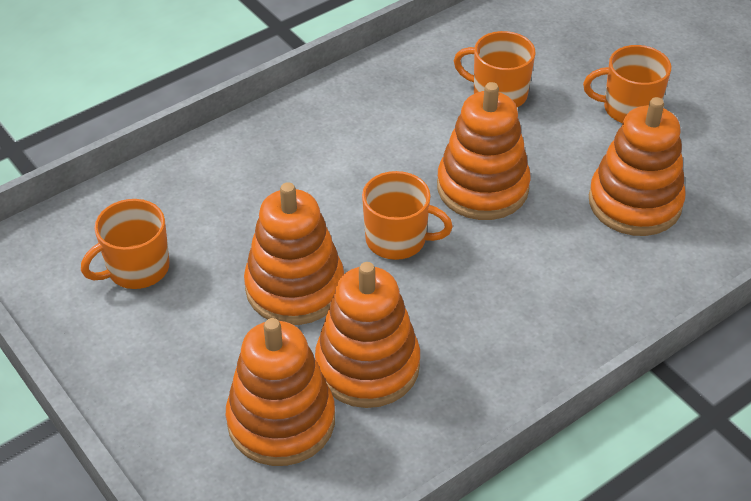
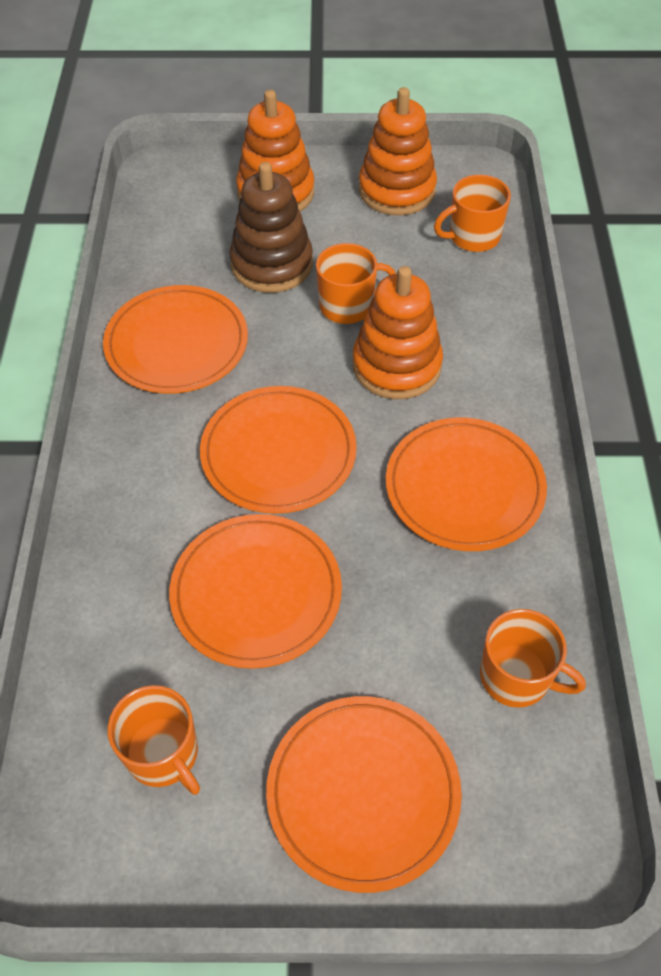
brown stacking toy: 0 -> 1
orange plate: 0 -> 5
orange stacking toy: 5 -> 3

